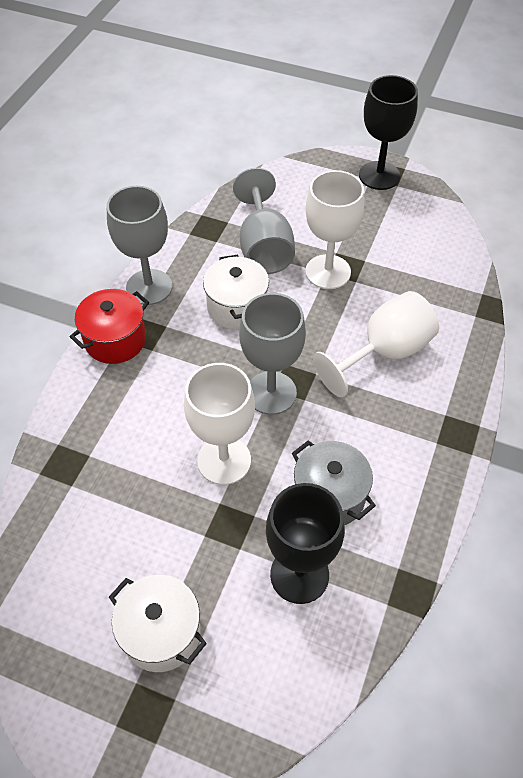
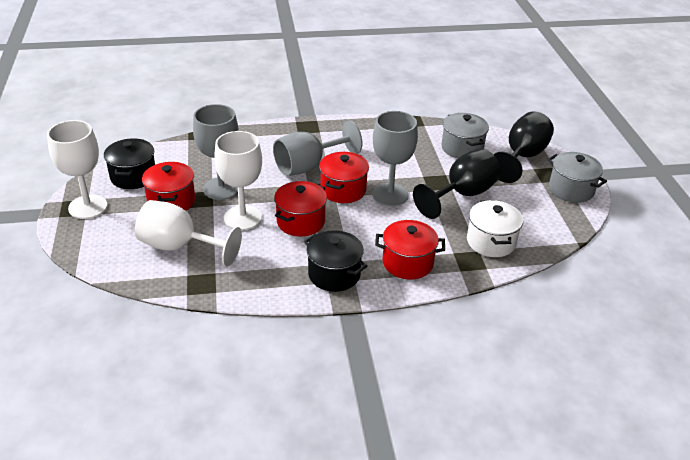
black pot: 0 -> 2
grey pot: 1 -> 2
red pot: 1 -> 4
white pot: 2 -> 1

